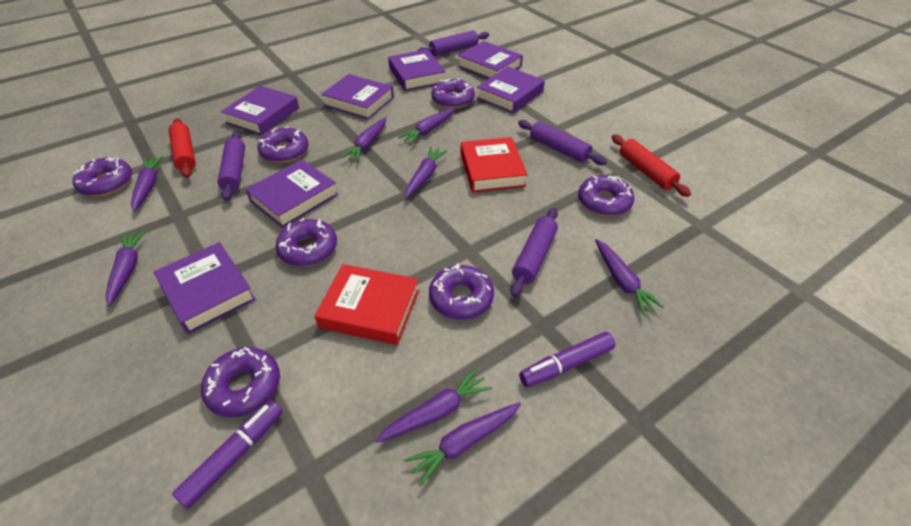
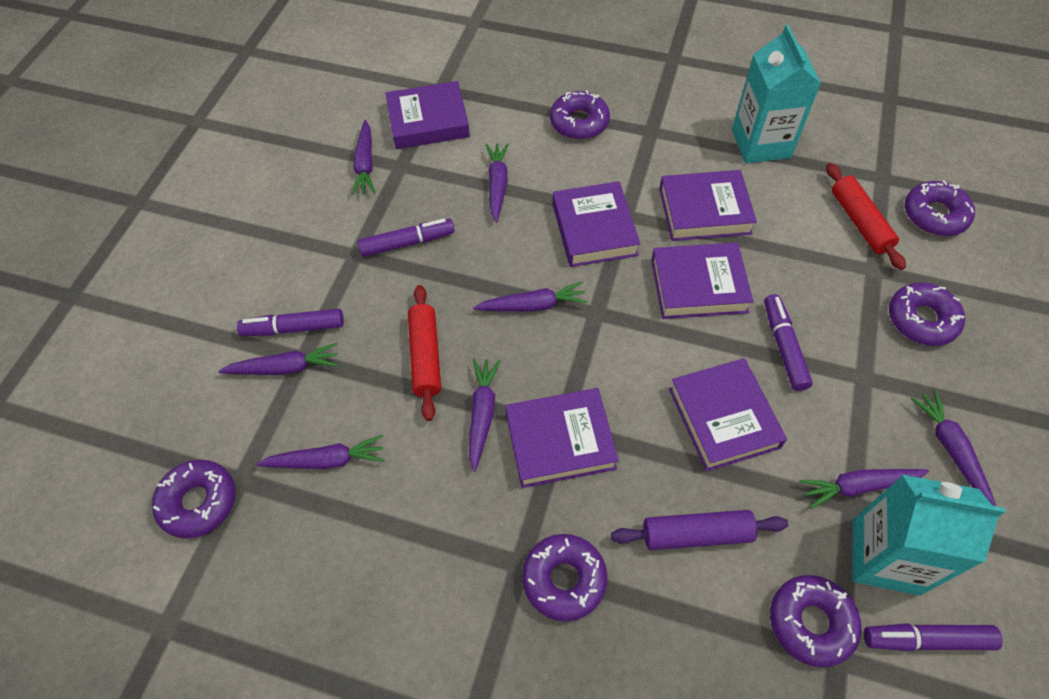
purple book: 7 -> 6
purple donut: 7 -> 6
purple marker: 2 -> 4
purple rolling pin: 4 -> 1
red book: 2 -> 0
turquoise carton: 0 -> 2

